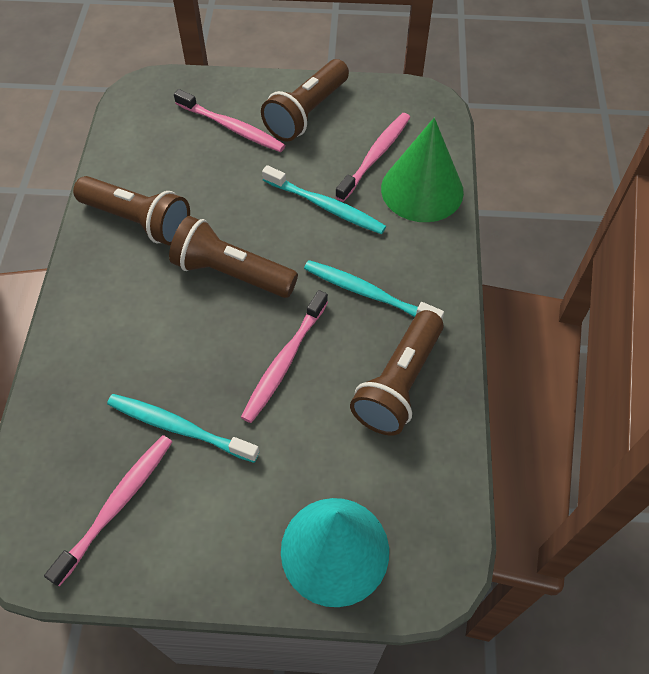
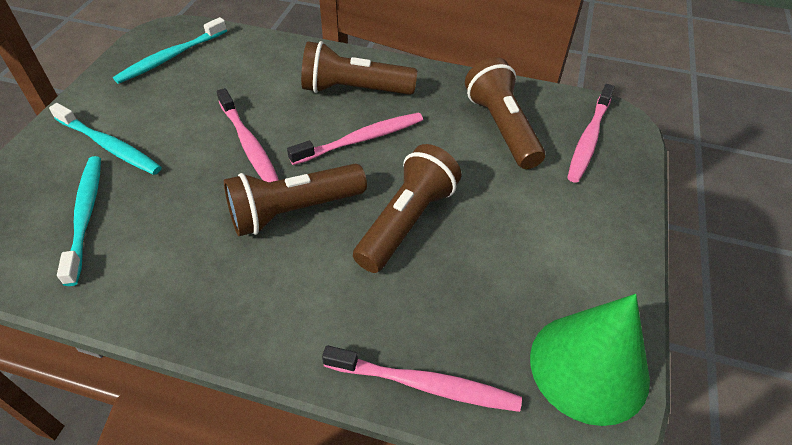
turquoise cone: 1 -> 0

